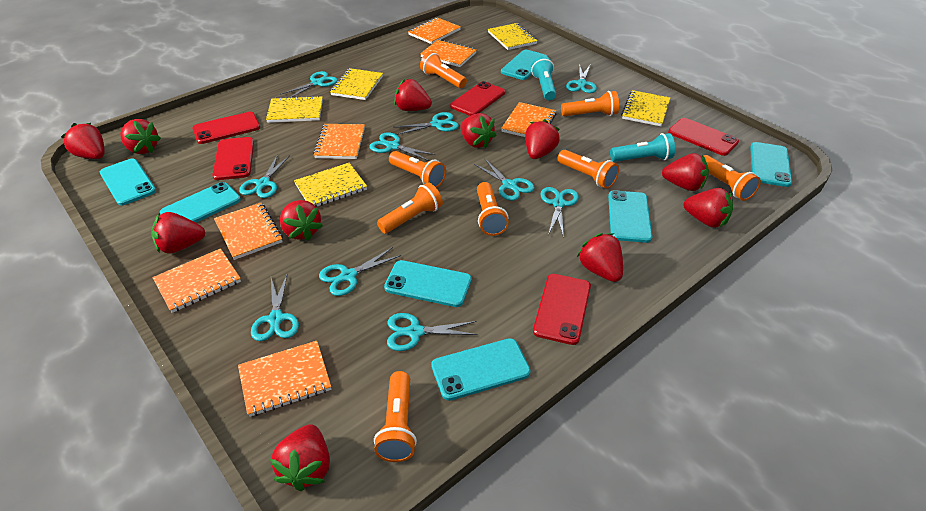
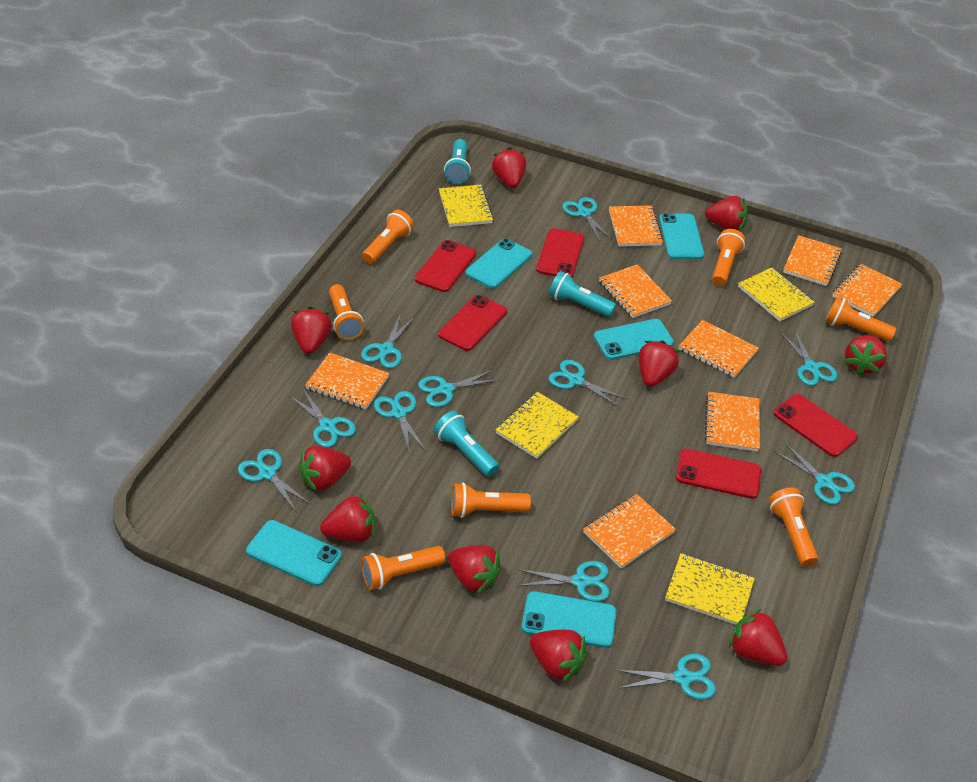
orange flashlight: 8 -> 7
orange notebook: 7 -> 8
red strawberry: 11 -> 10
turquoise flashlight: 2 -> 3
turquoise phone: 7 -> 5
turquoise scissors: 10 -> 11
yellow notebook: 5 -> 4

